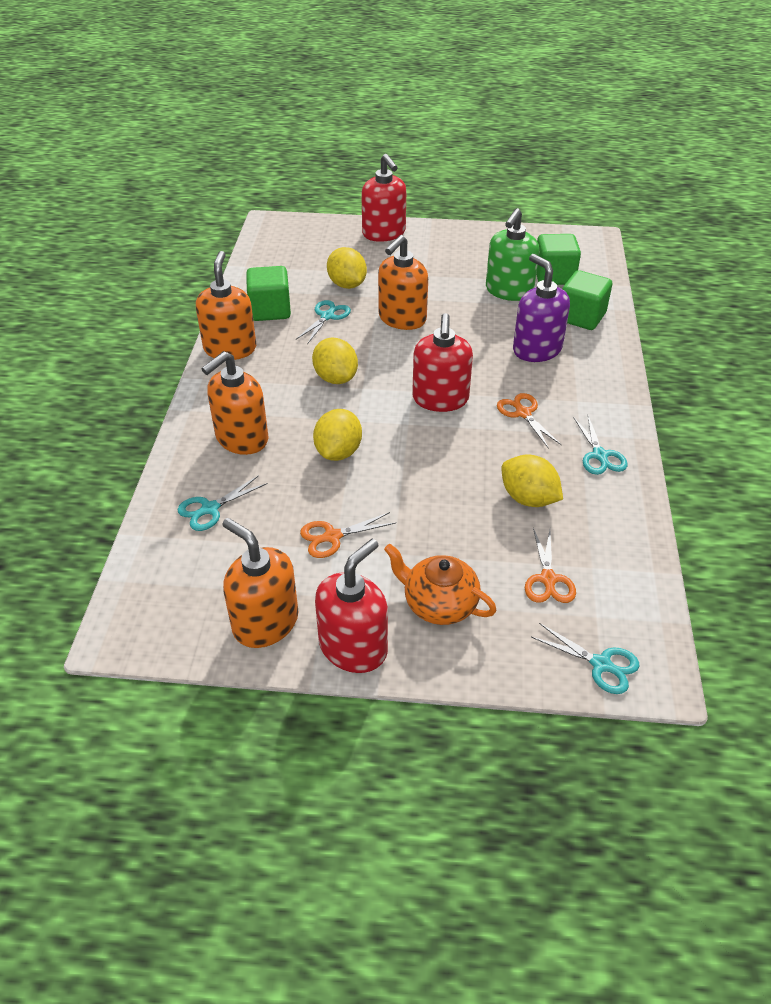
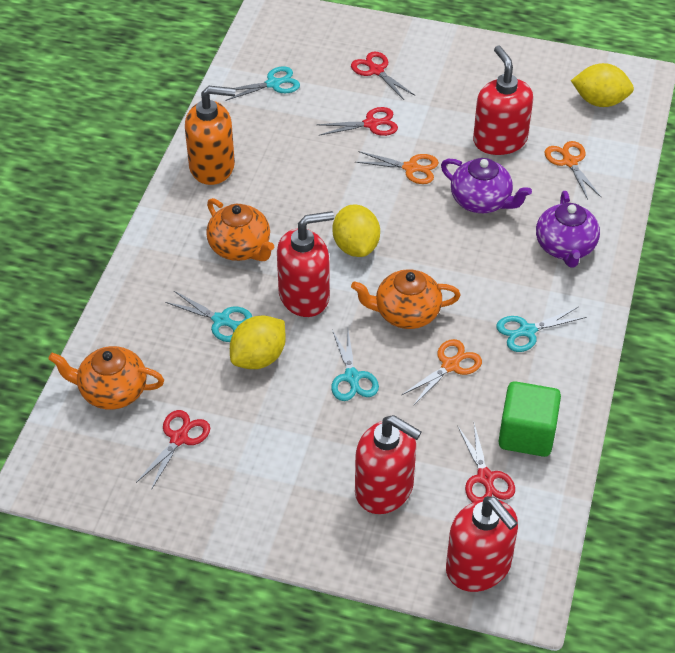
green cube: 3 -> 1
green soap dispenser: 1 -> 0
orange soap dispenser: 4 -> 1
orange teapot: 1 -> 3
purple soap dispenser: 1 -> 0
purple teapot: 0 -> 2
red scissors: 0 -> 4
red soap dispenser: 3 -> 4
yellow lemon: 4 -> 3

